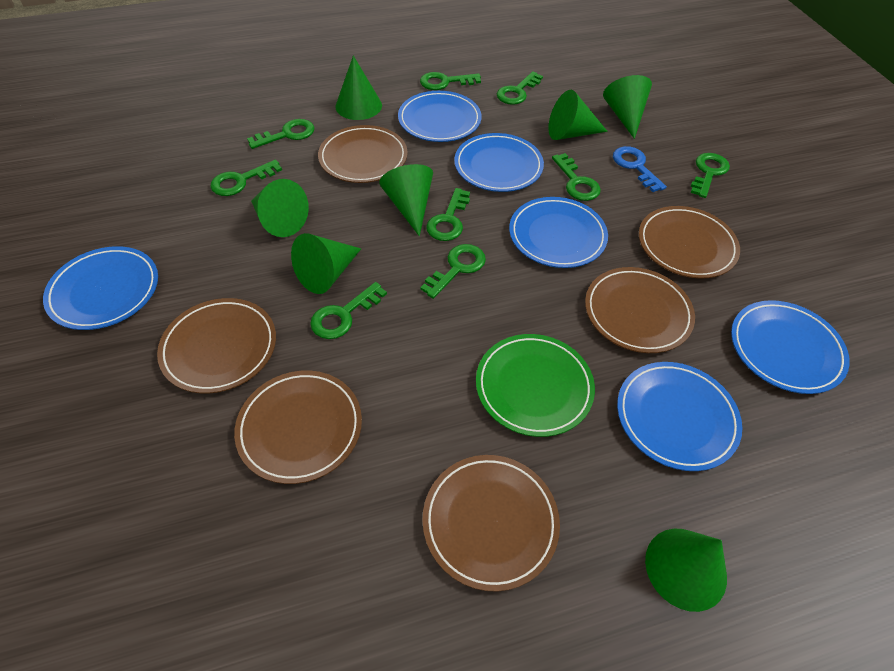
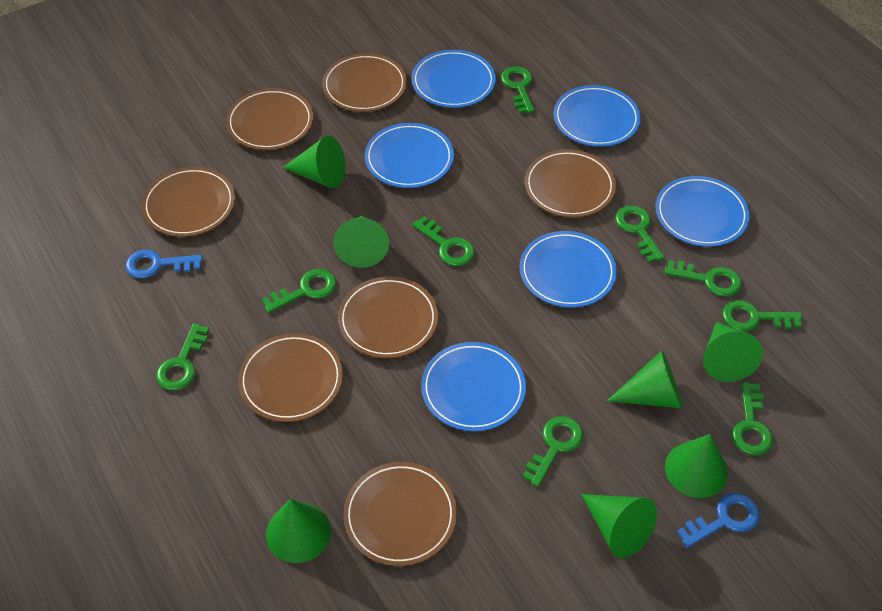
blue key: 1 -> 2
brown plate: 6 -> 7
green plate: 1 -> 0

